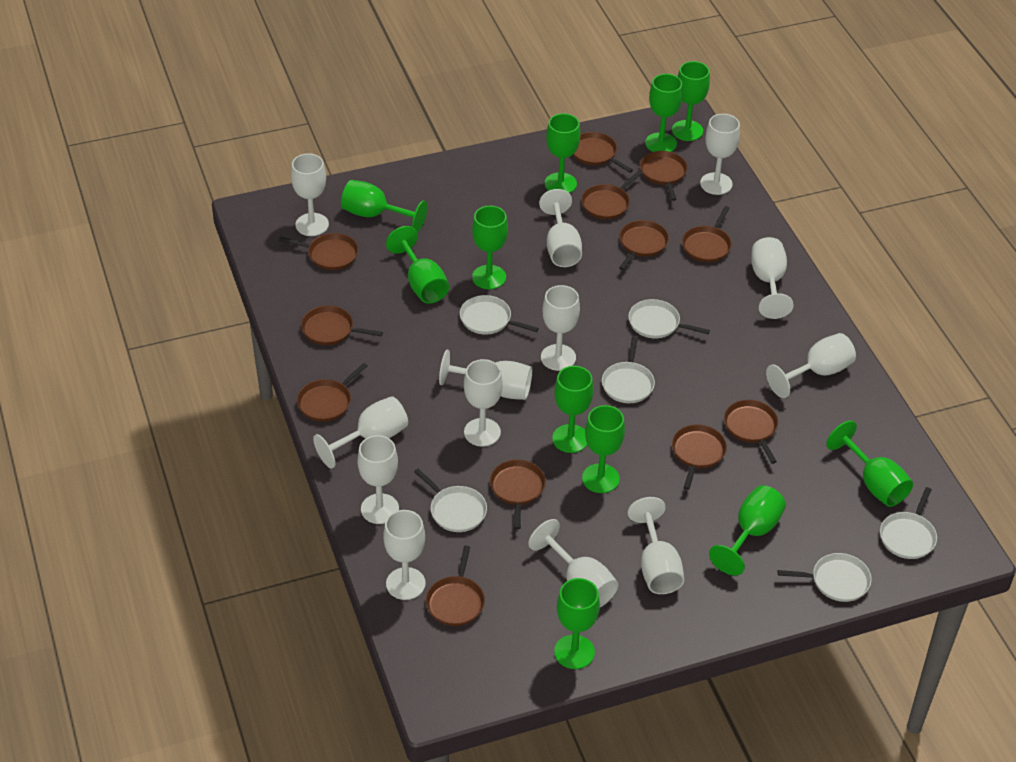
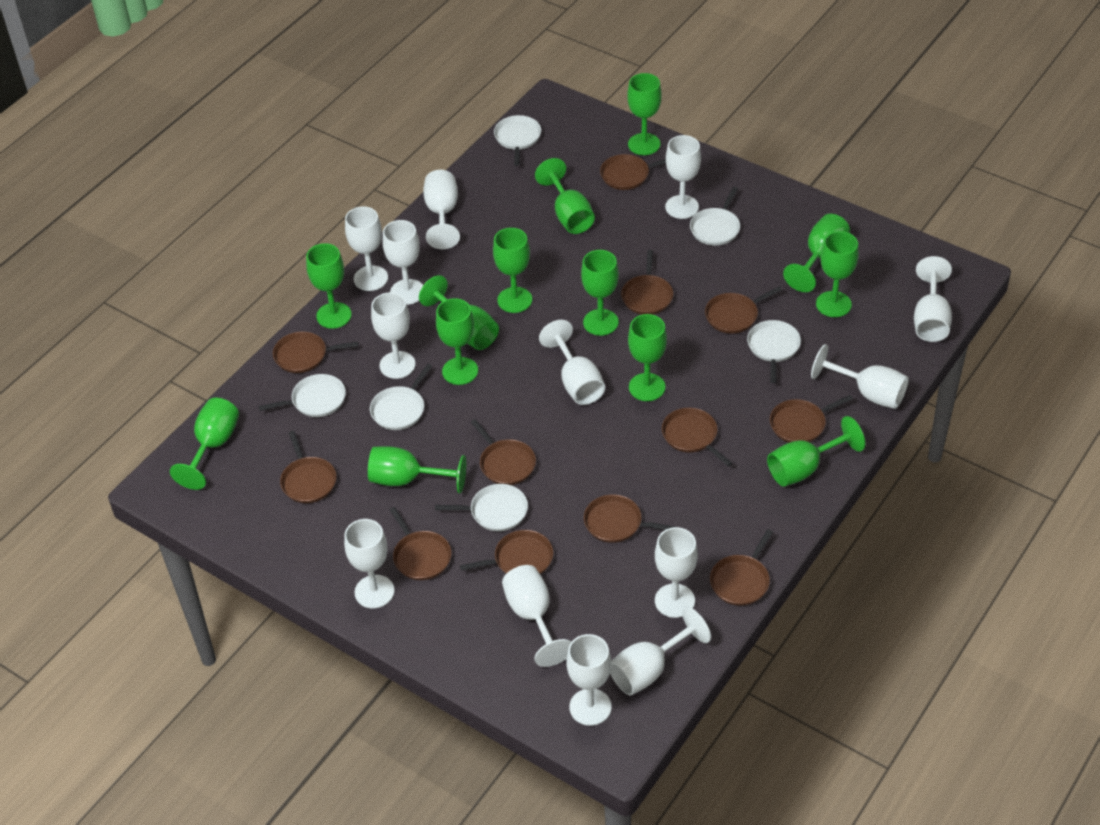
green goblet: 11 -> 13

